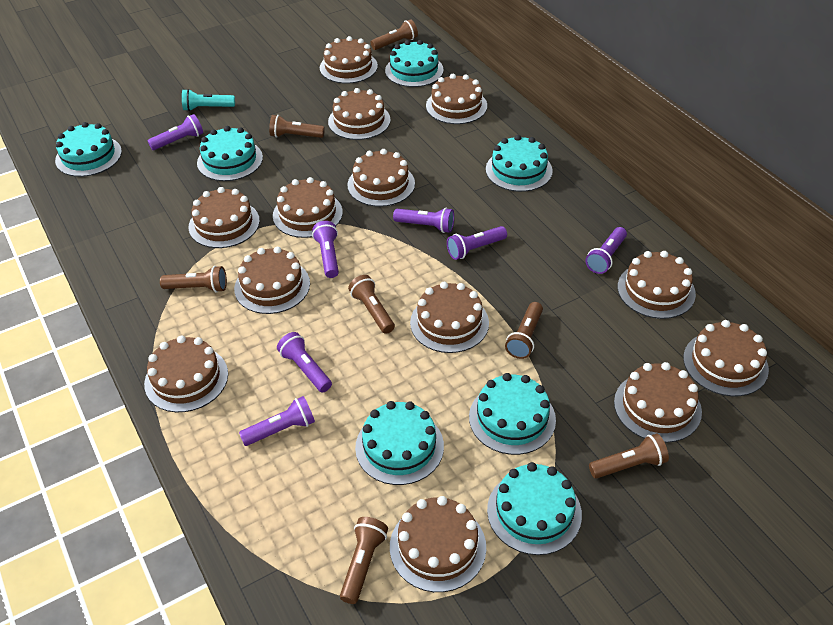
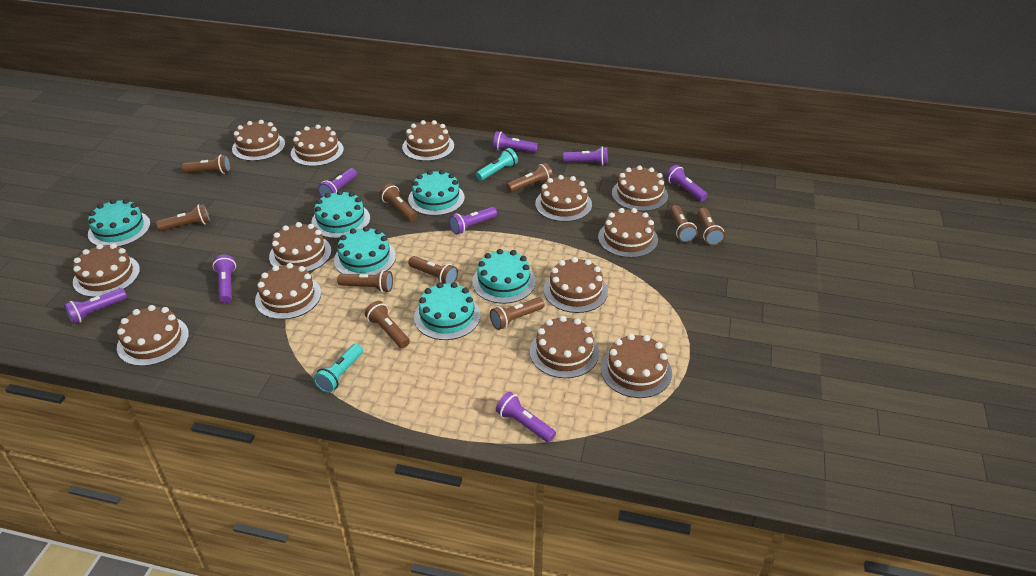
brown flashlight: 7 -> 10
purple flashlight: 7 -> 8
turquoise cake: 7 -> 6
turquoise flashlight: 1 -> 2

